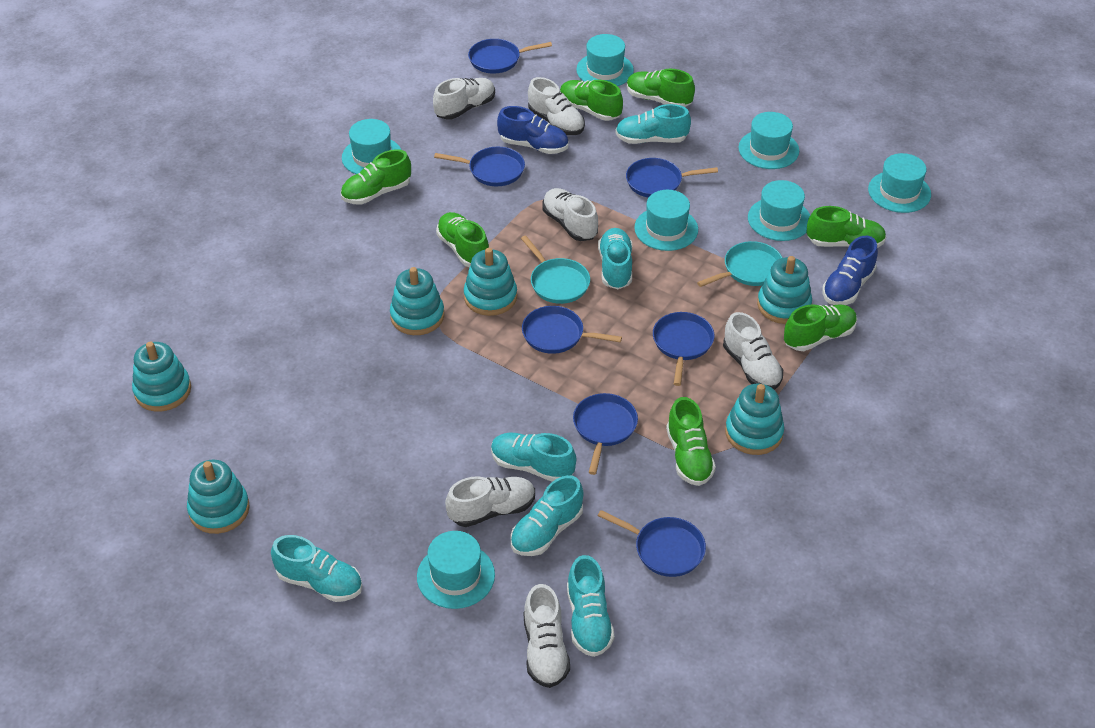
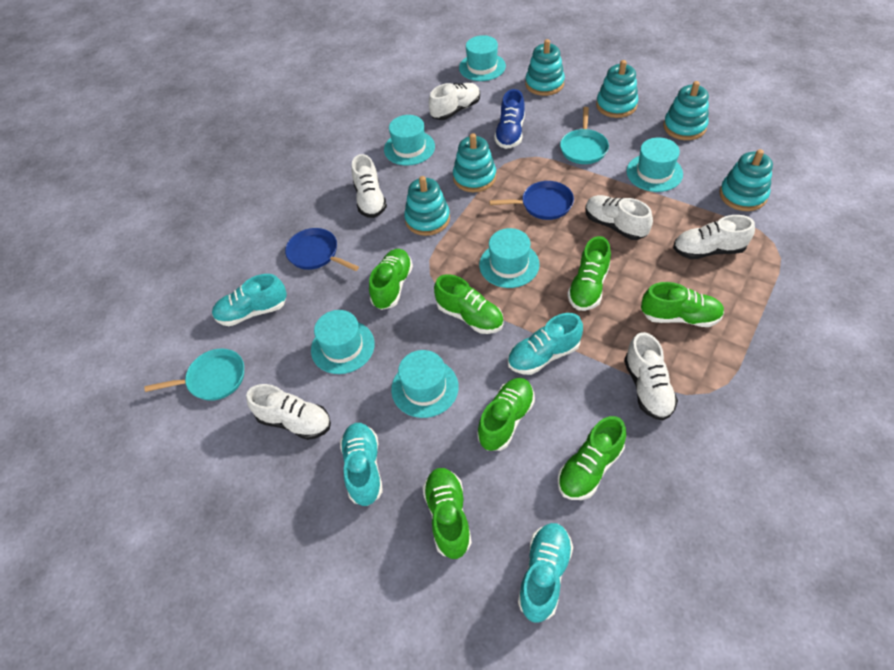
blue pan: 7 -> 2
blue shoe: 2 -> 1
turquoise hat: 7 -> 6
turquoise shoe: 6 -> 4

